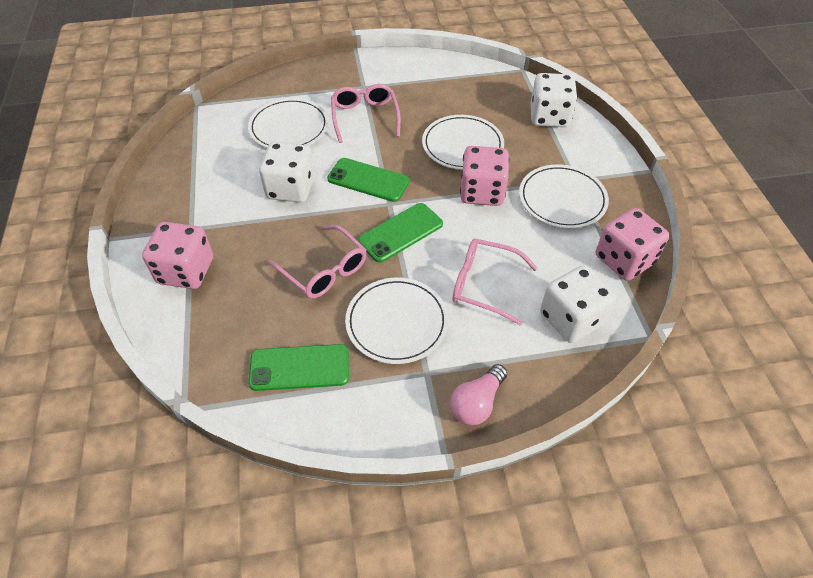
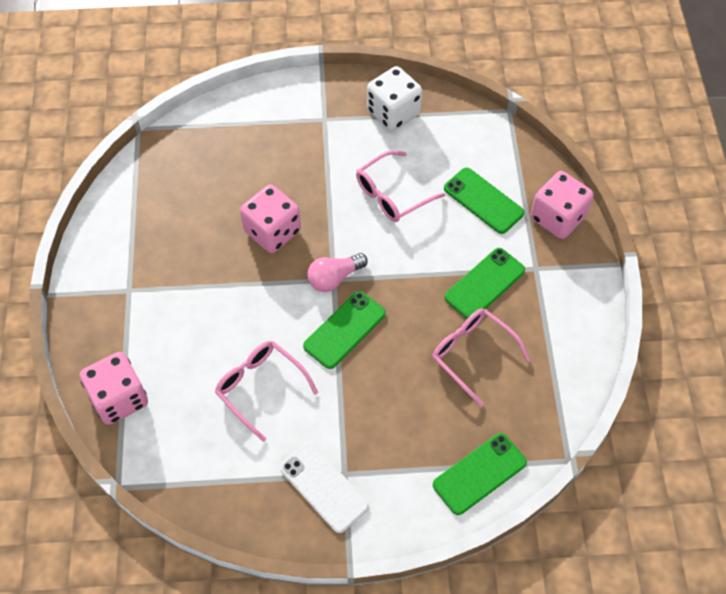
green phone: 3 -> 4
white dice: 3 -> 1
white phone: 0 -> 1
white plate: 4 -> 0

